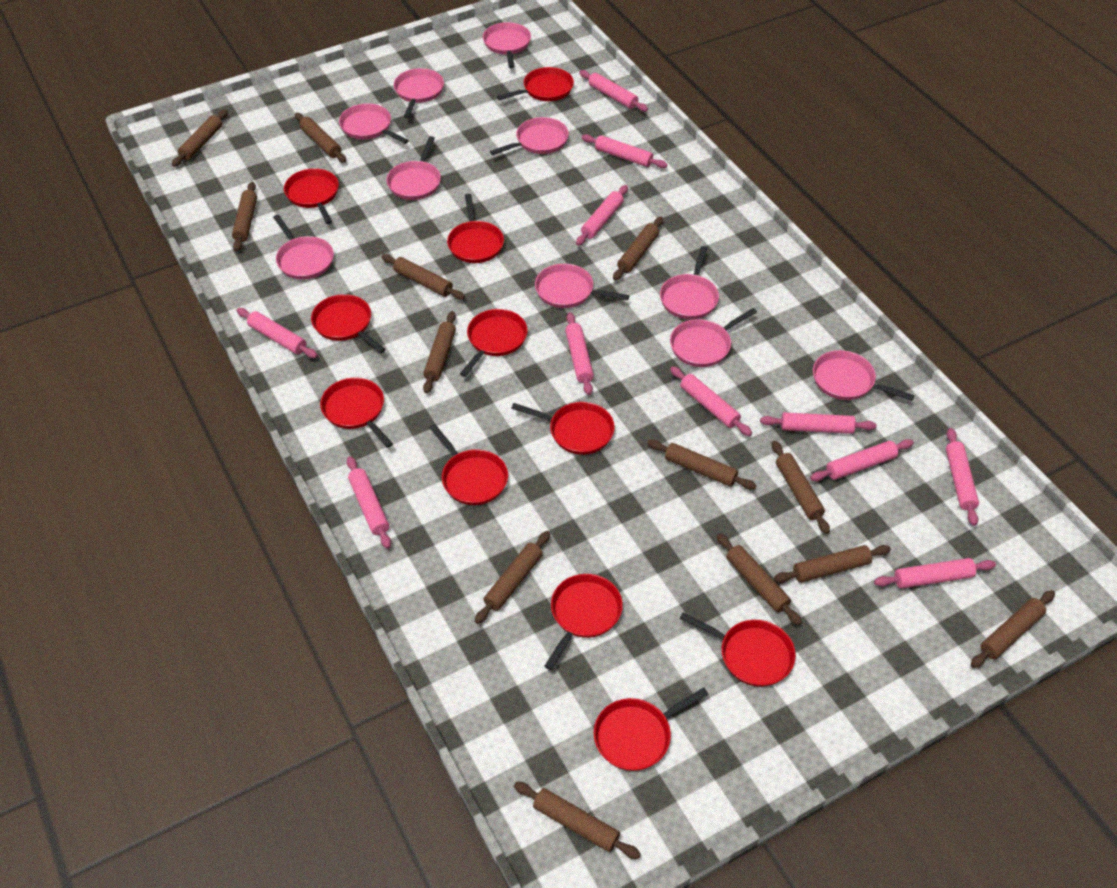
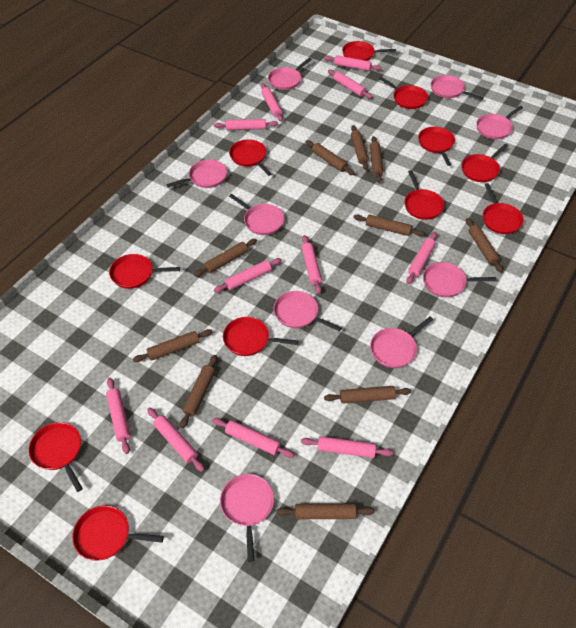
brown rolling pin: 13 -> 10
pink pan: 10 -> 9

